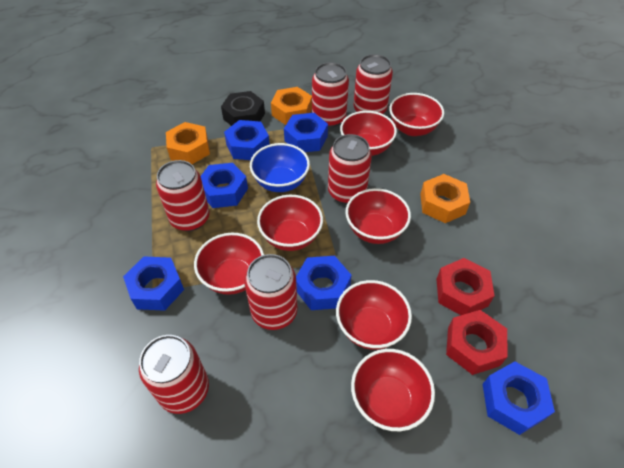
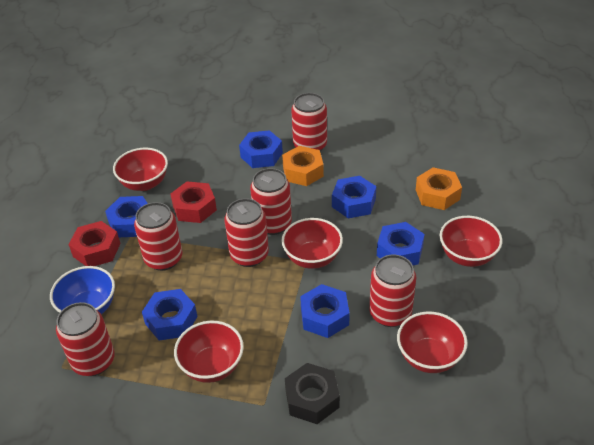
orange nut: 3 -> 2
red bowl: 7 -> 5

